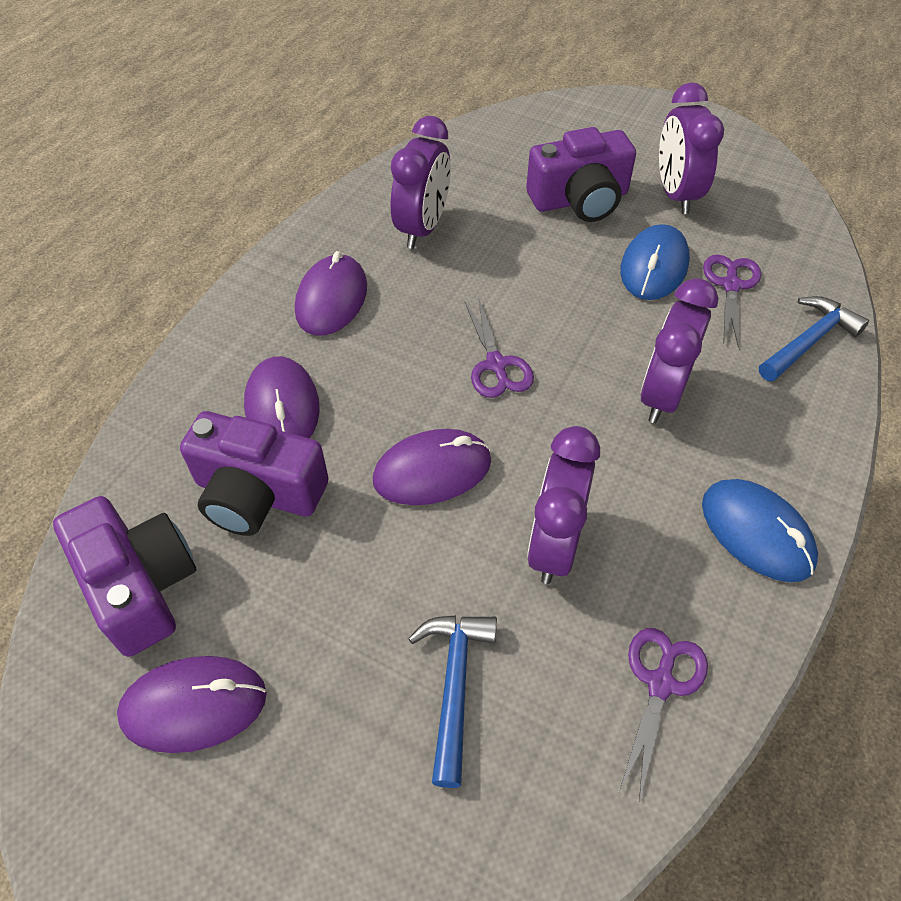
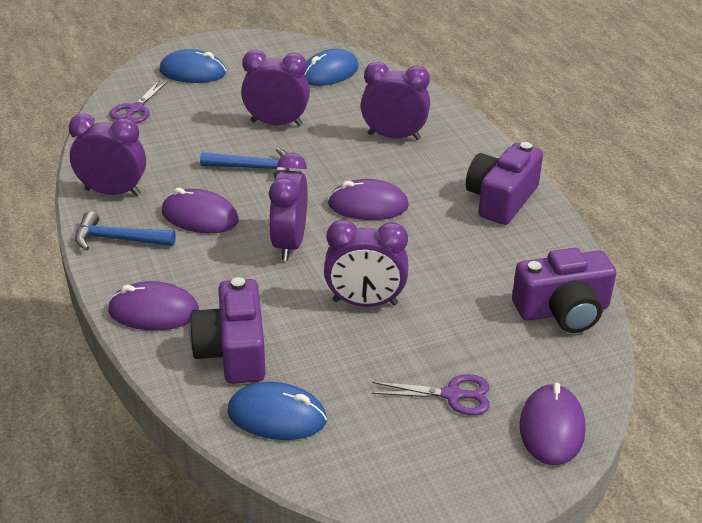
blue mouse: 2 -> 3
purple clock: 4 -> 5
purple scissors: 3 -> 2

